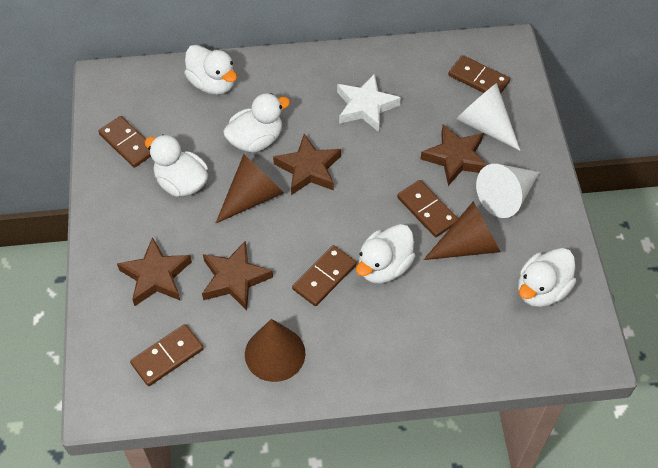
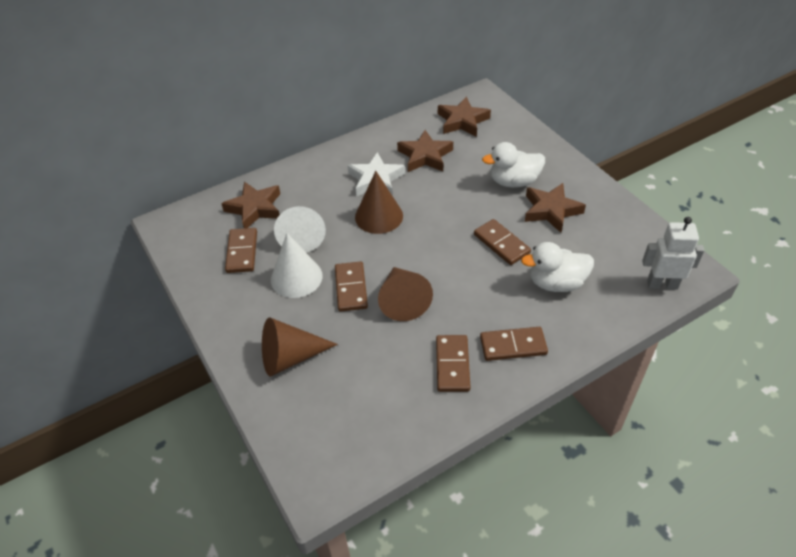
white duck: 5 -> 2
white robot: 0 -> 1

